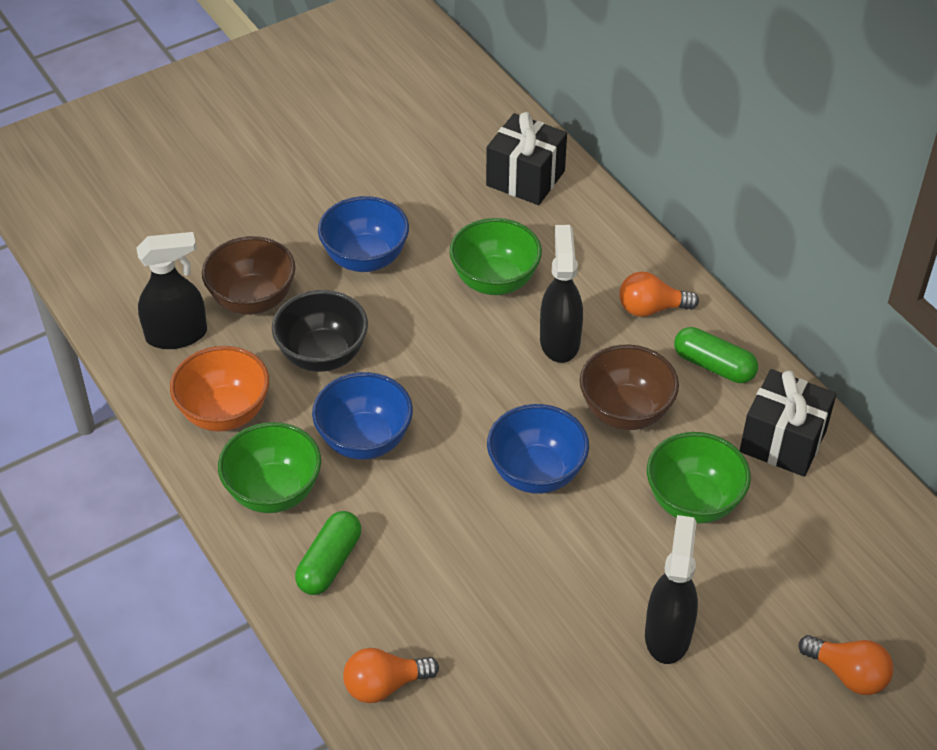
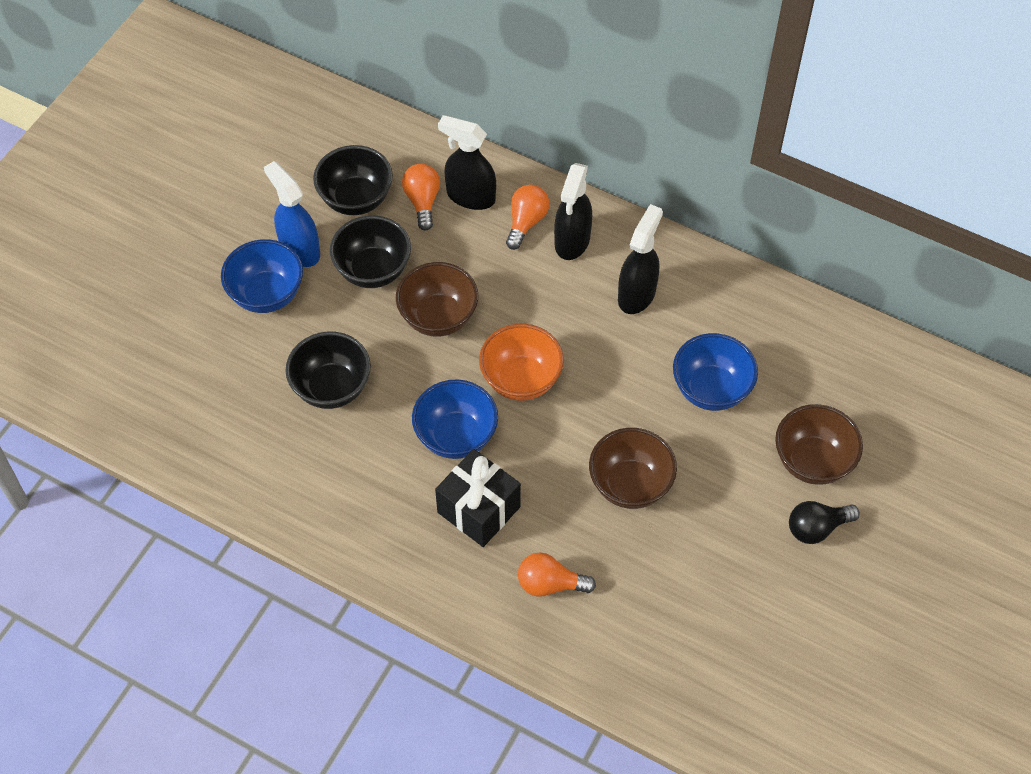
black bowl: 1 -> 3
black gift: 2 -> 1
black light bulb: 0 -> 1
blue spray bottle: 0 -> 1
brown bowl: 2 -> 3
green bowl: 3 -> 0
green capsule: 2 -> 0

